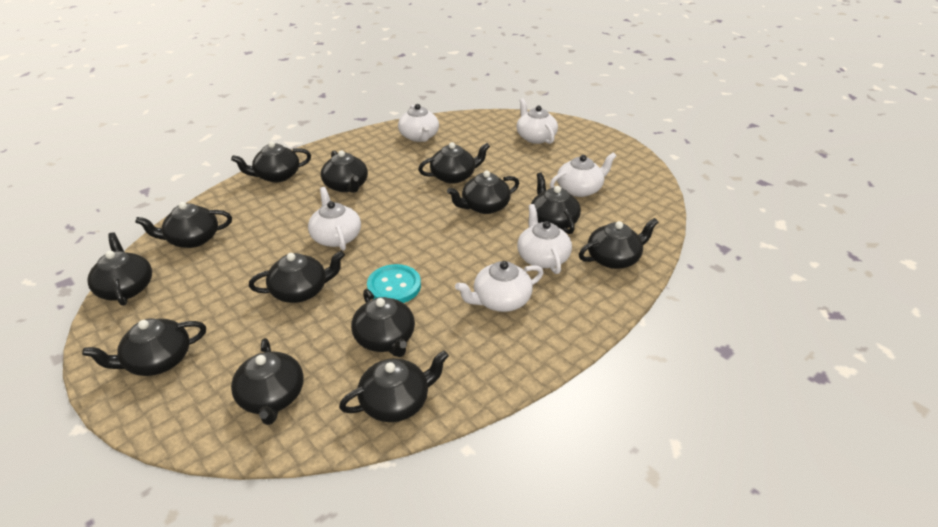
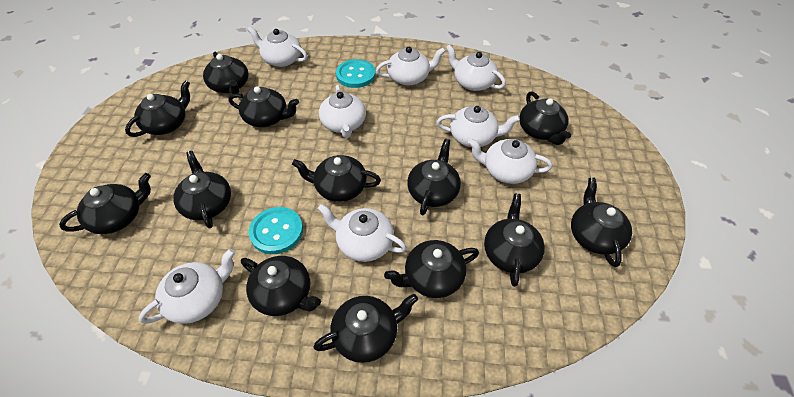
turquoise button: 1 -> 2
white teapot: 6 -> 8

